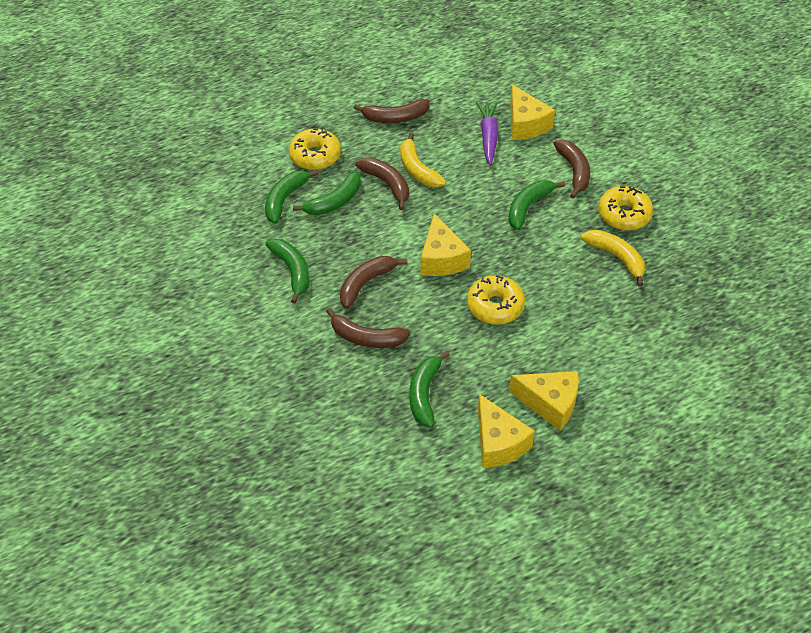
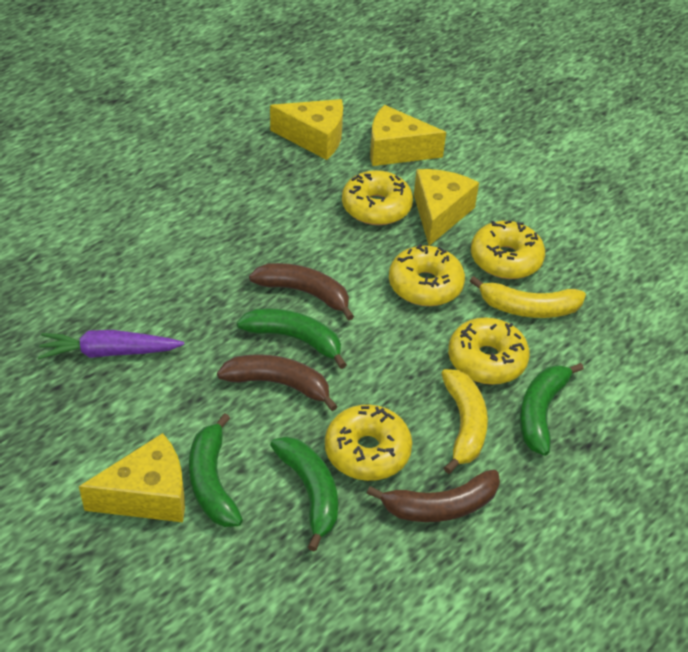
brown banana: 5 -> 3
green banana: 5 -> 4
yellow donut: 3 -> 5

